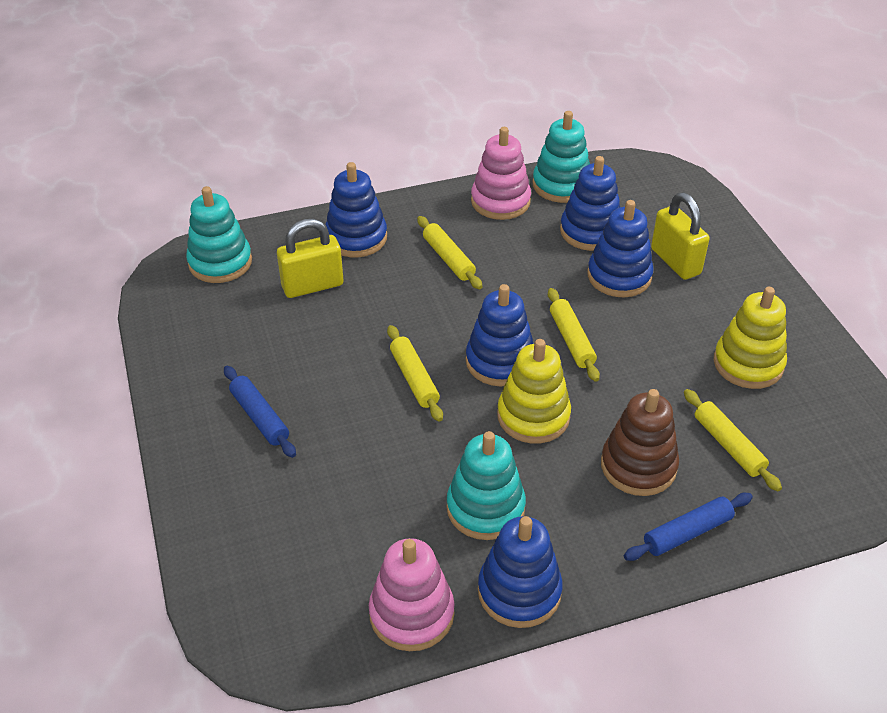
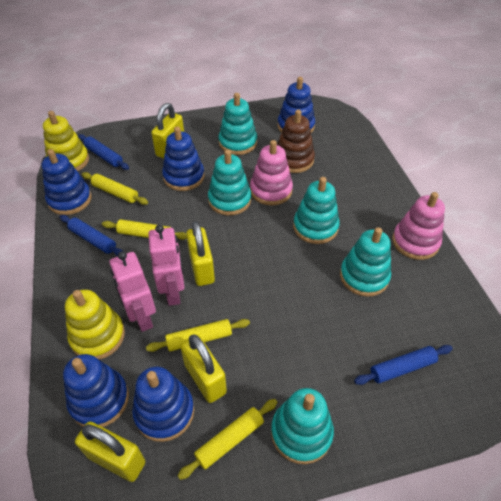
blue rolling pin: 2 -> 3
pink robot: 0 -> 2
turquoise stacking toy: 3 -> 5
yellow padlock: 2 -> 4

